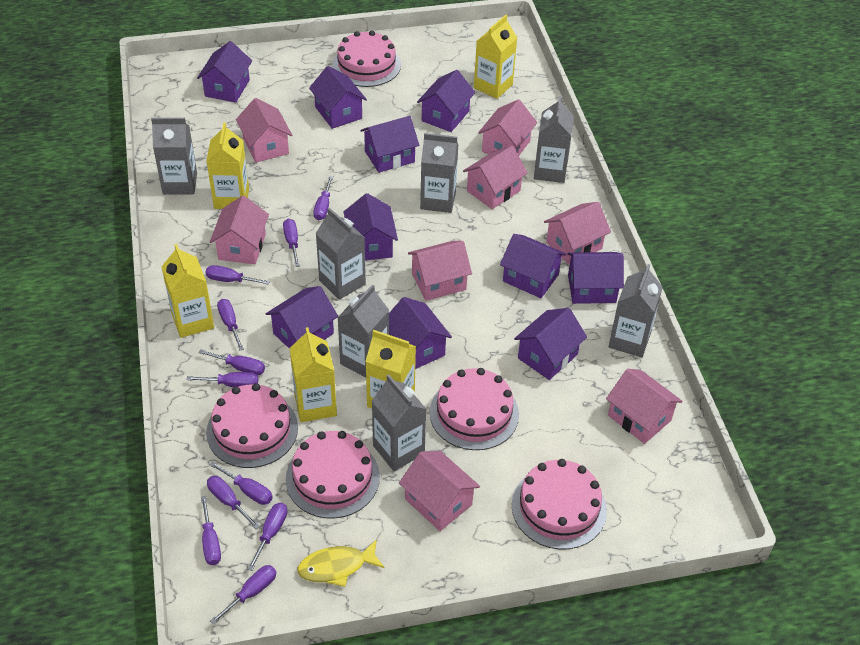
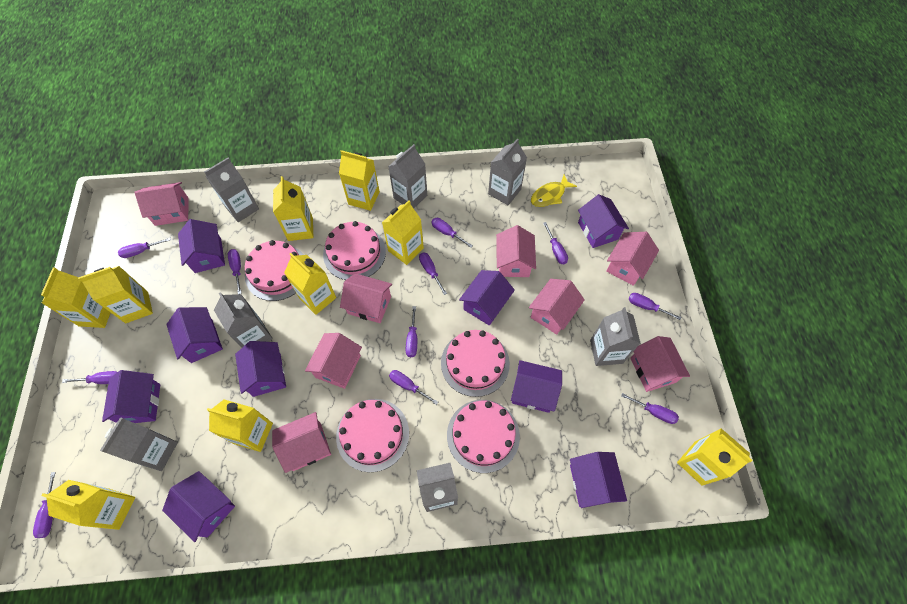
purple house: 10 -> 9
yellow carton: 5 -> 9

